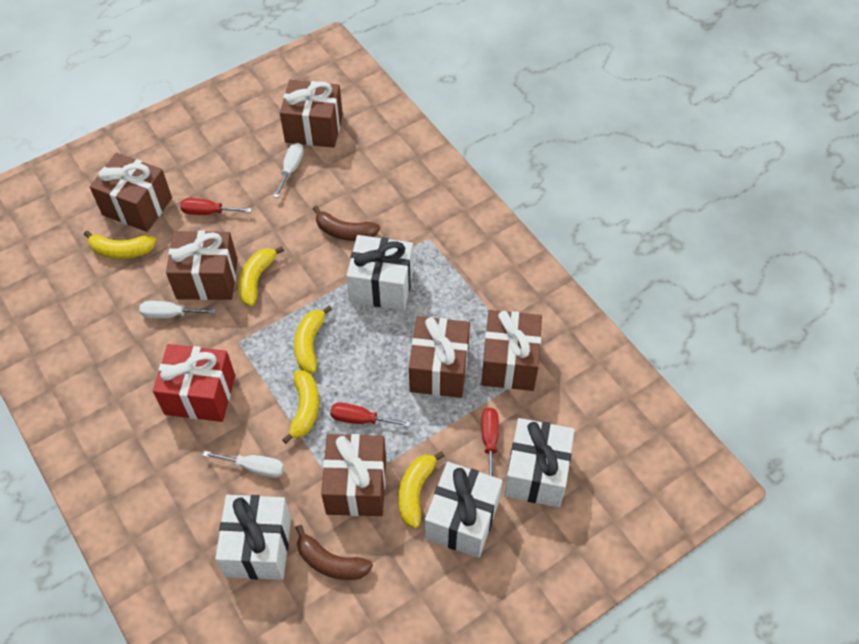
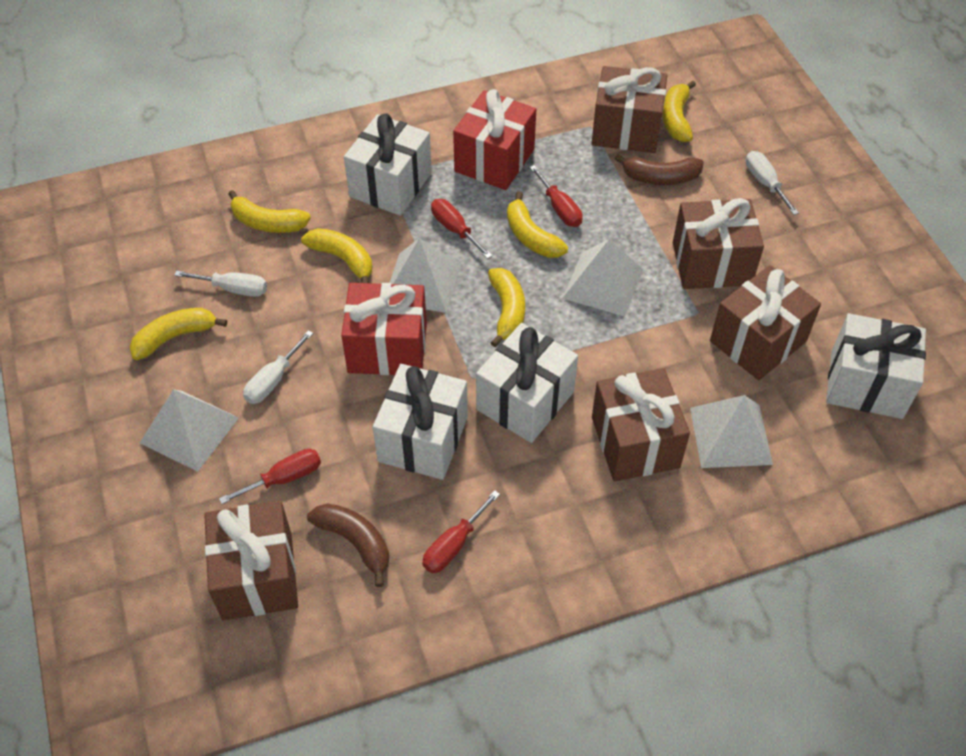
brown gift: 6 -> 5
red gift: 1 -> 2
red screwdriver: 3 -> 4
white pyramid: 0 -> 4
yellow banana: 5 -> 6

